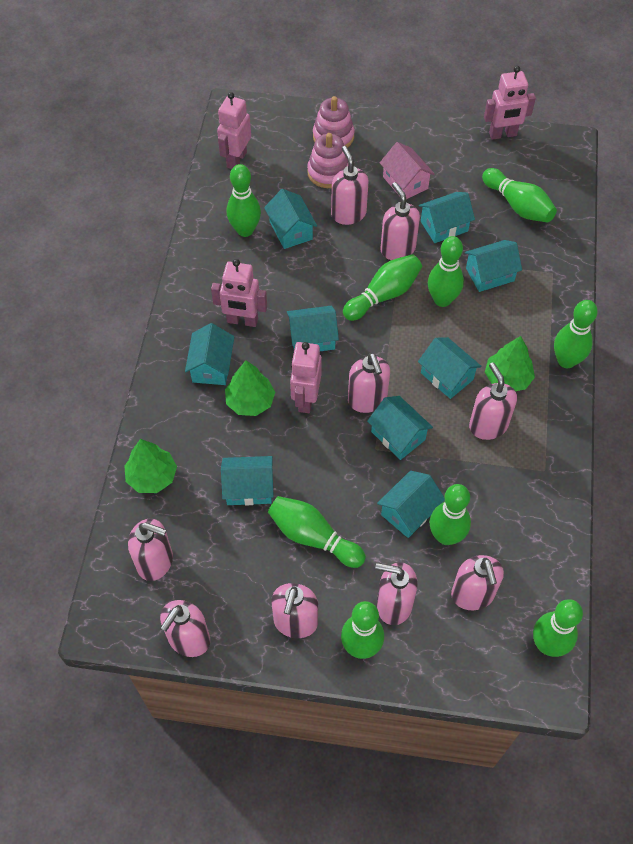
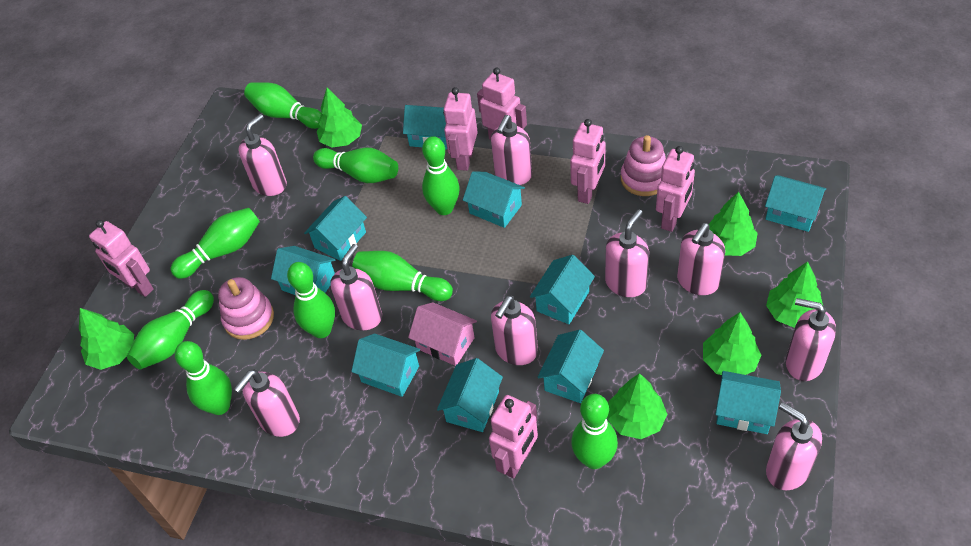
green tree: 3 -> 6
pink robot: 4 -> 6
turquoise house: 9 -> 10

